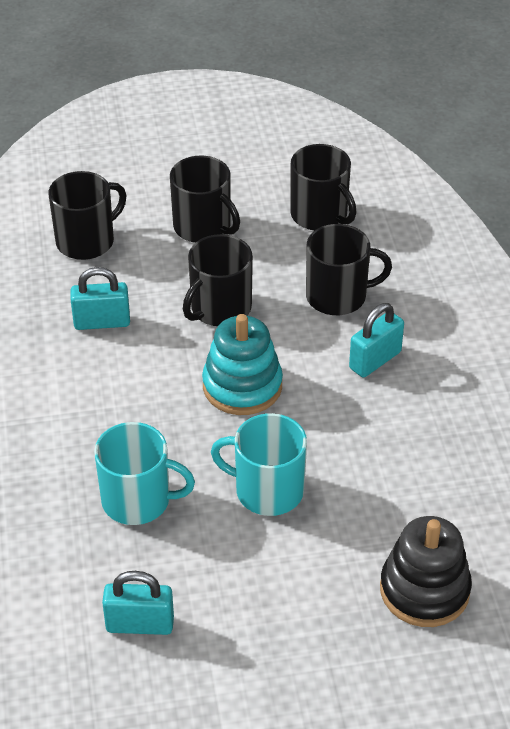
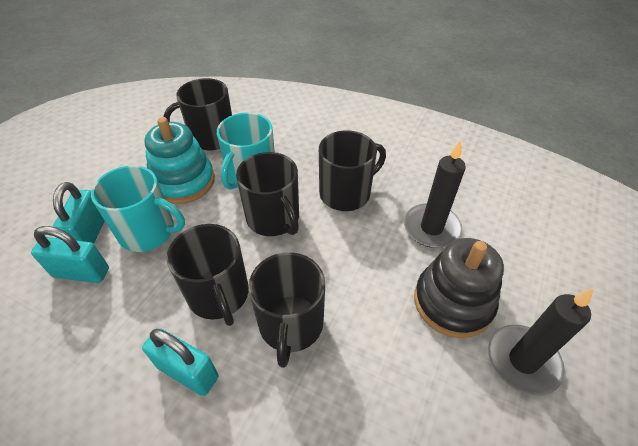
black candle: 0 -> 2

